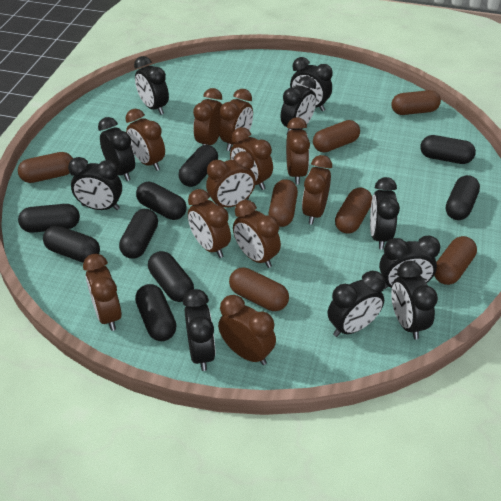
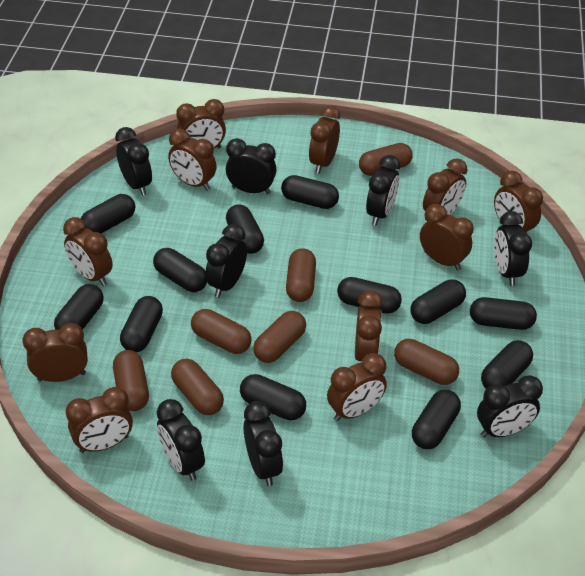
black capsule: 9 -> 12
black clock: 10 -> 8

